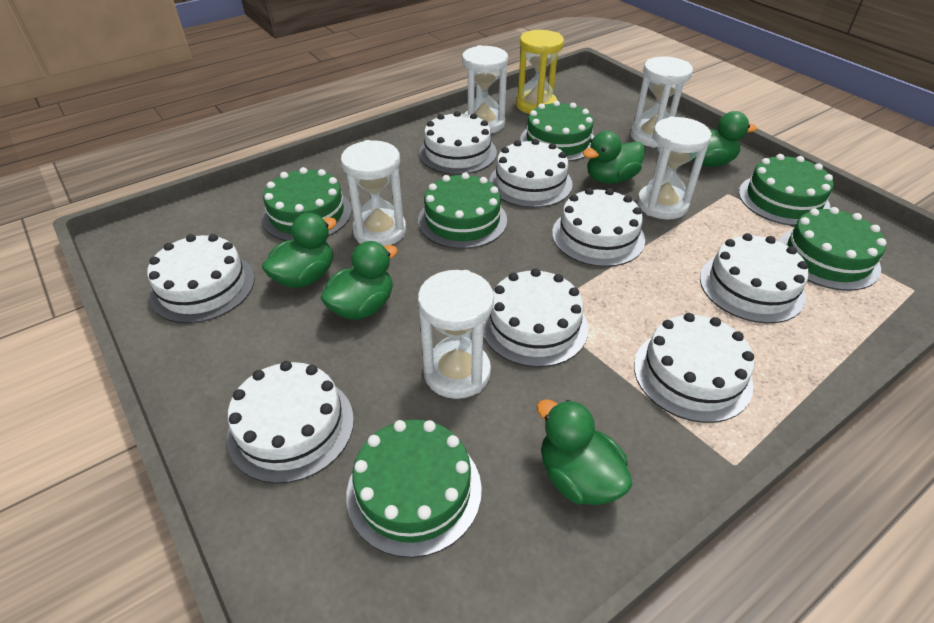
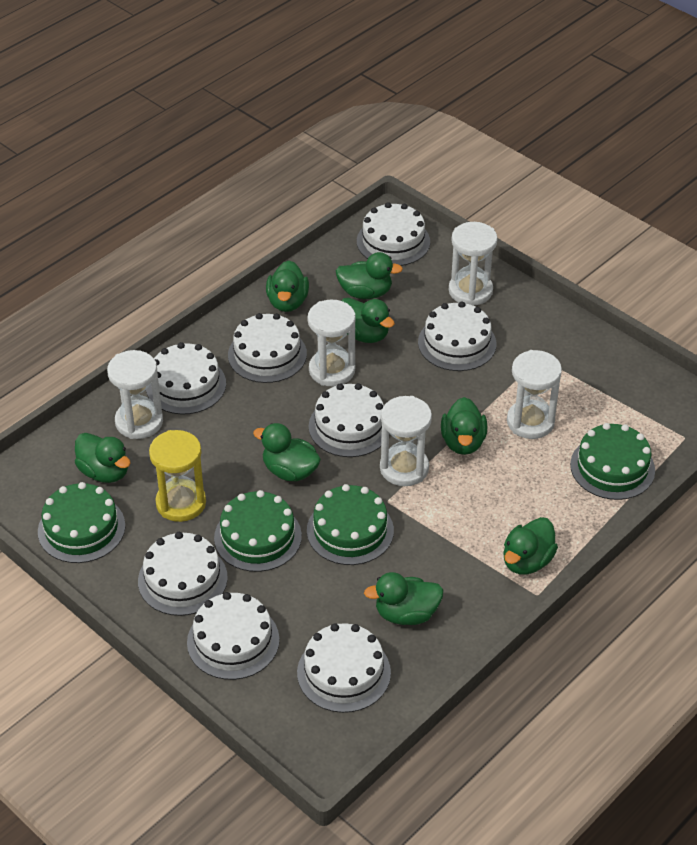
green cake: 6 -> 4
green duck: 5 -> 8

